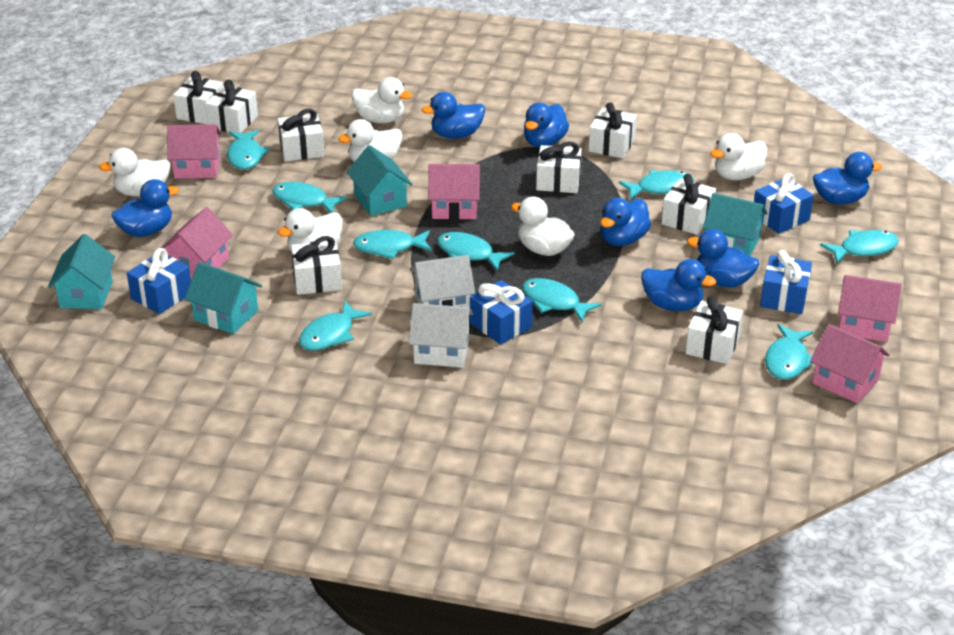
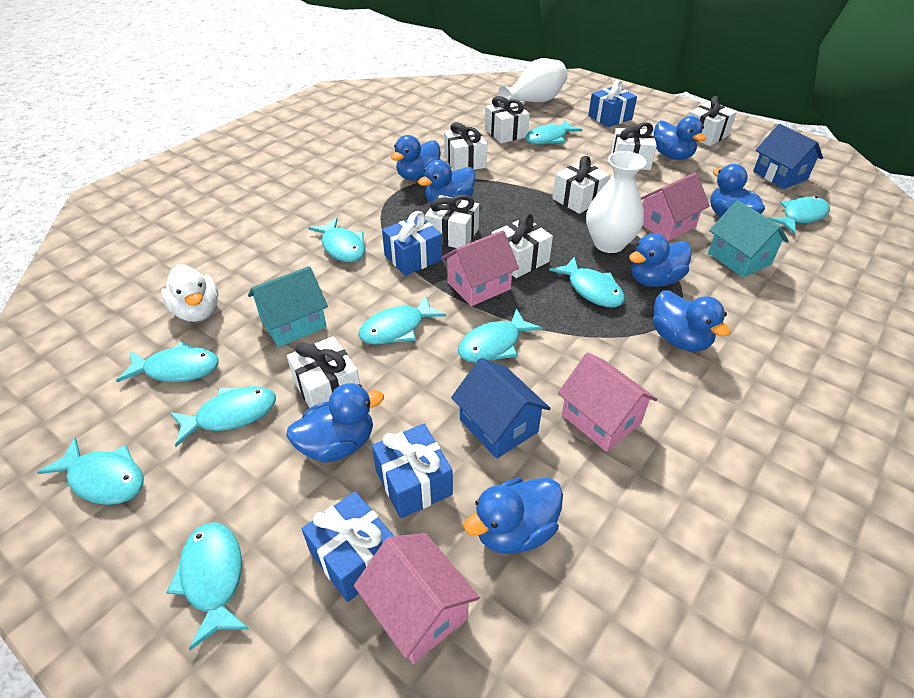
blue duck: 7 -> 8
blue house: 0 -> 2
pink house: 5 -> 4
turquoise fish: 9 -> 10
turquoise house: 4 -> 2
white duck: 6 -> 1
white house: 2 -> 0
white vase: 0 -> 2

